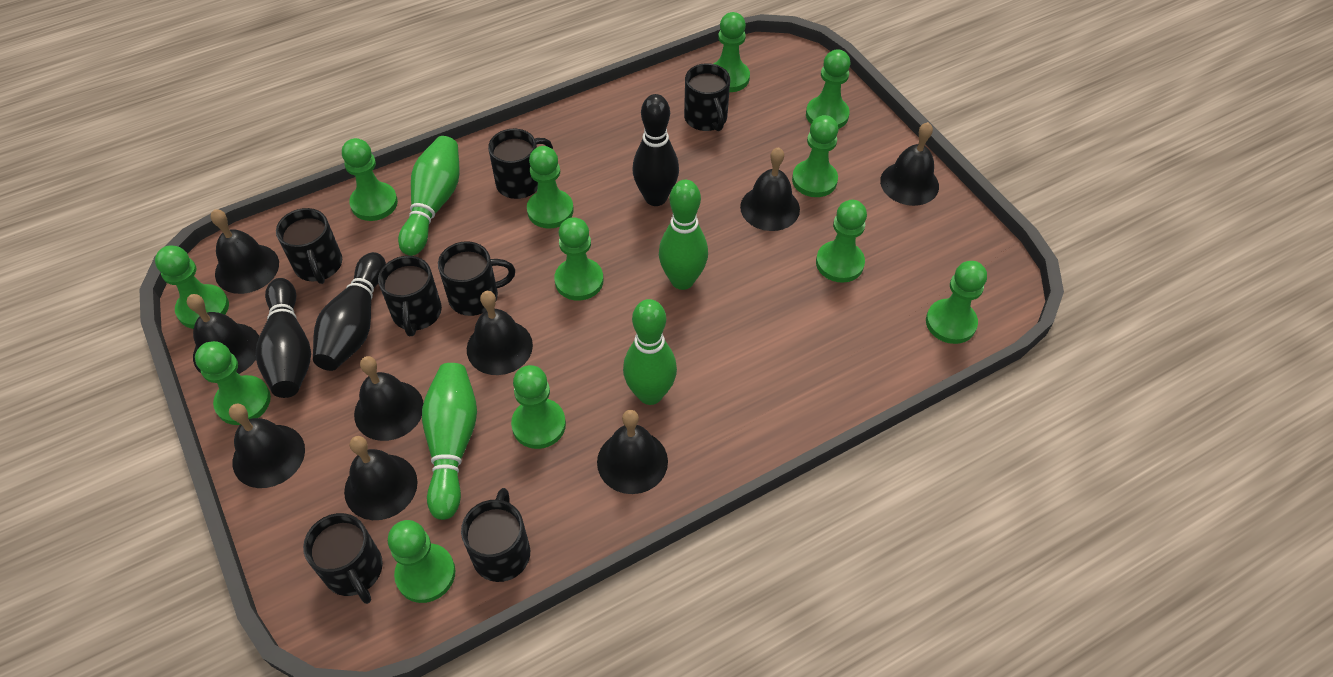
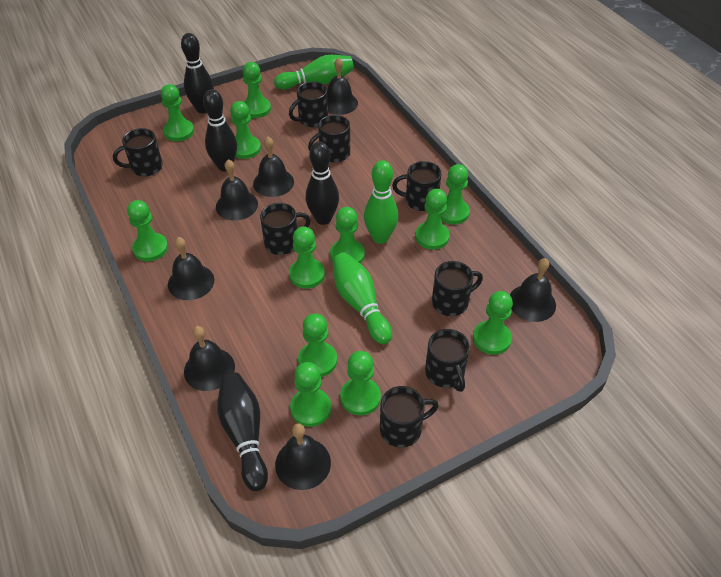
black bell: 9 -> 7
black bowling pin: 3 -> 4
black mug: 7 -> 8
green bowling pin: 4 -> 3

